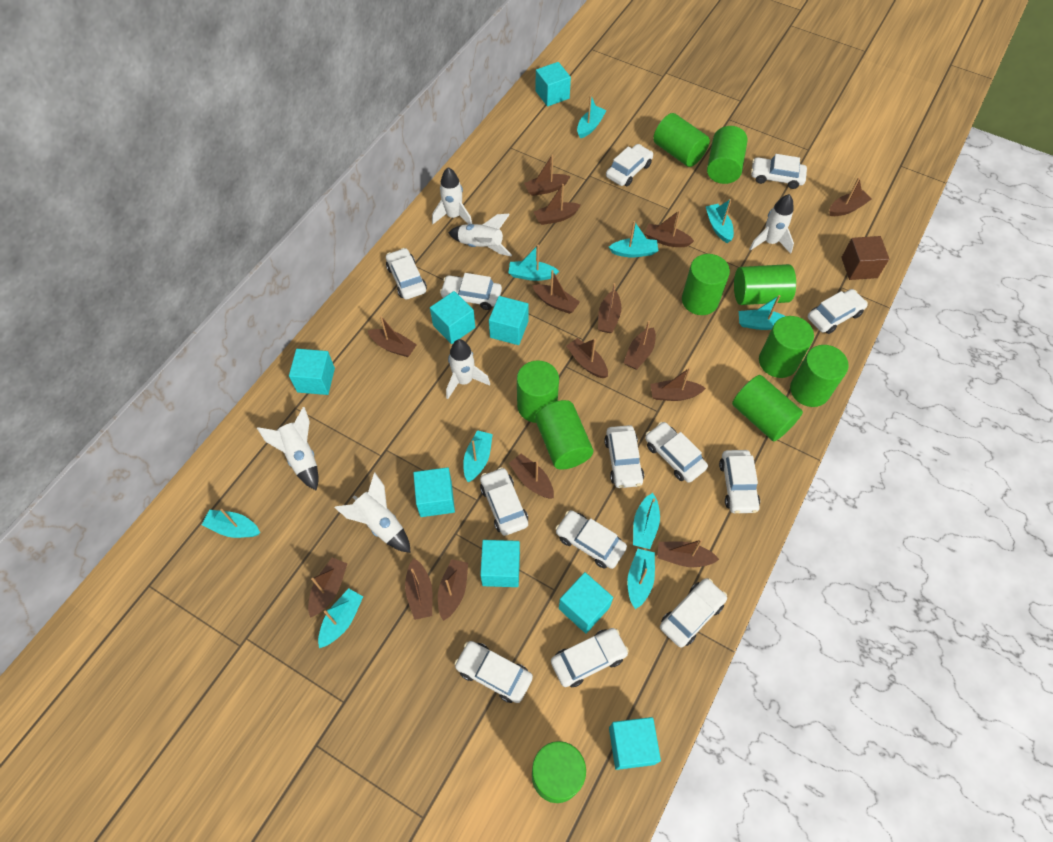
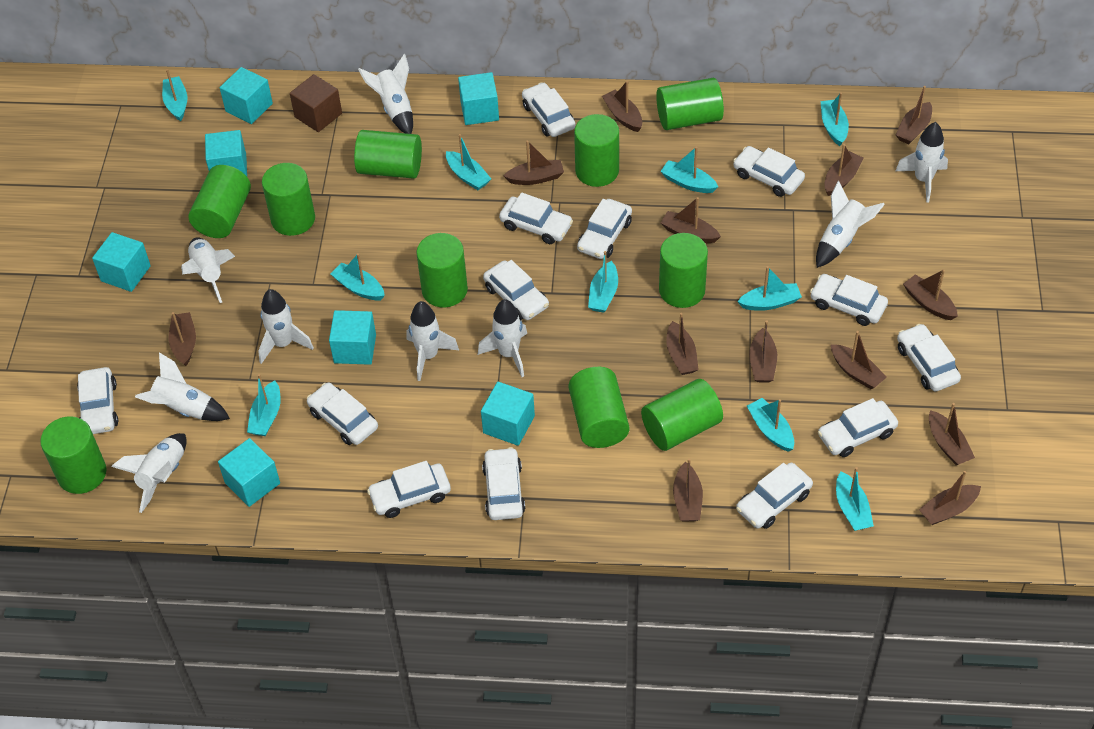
brown boat: 15 -> 13
turquoise cube: 8 -> 7
white rocket: 6 -> 9

